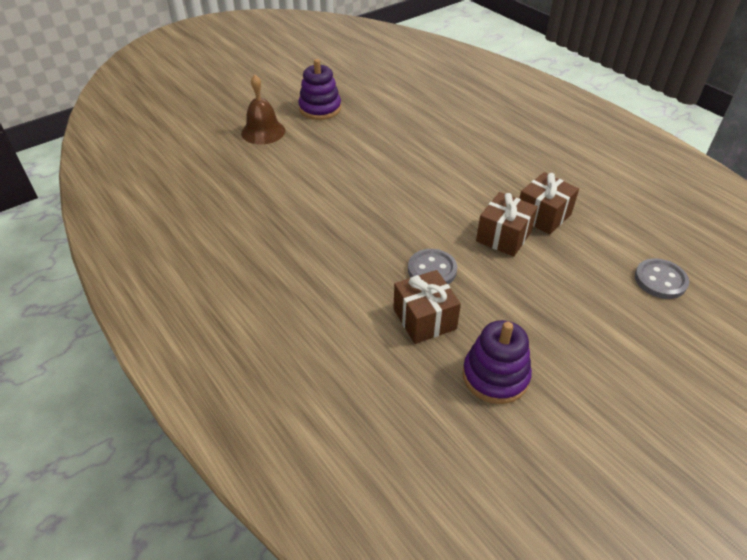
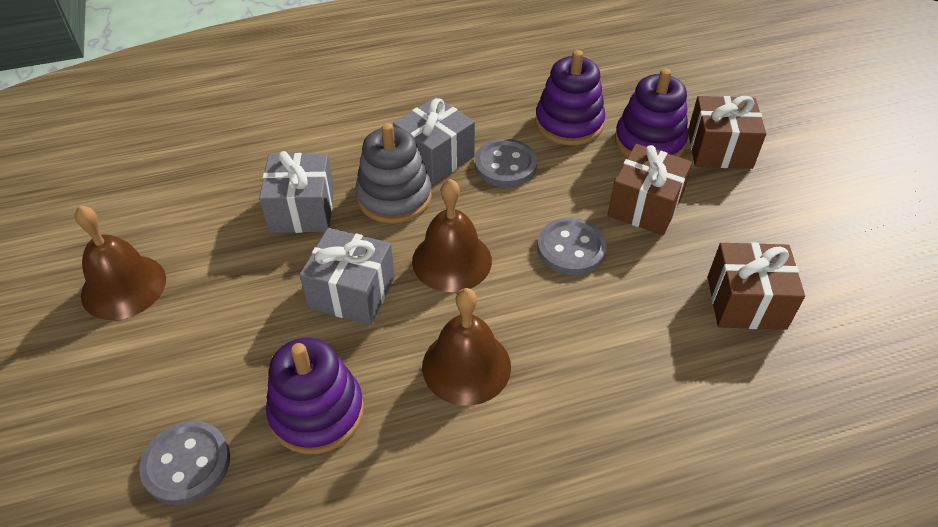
brown bell: 1 -> 3
grey button: 2 -> 3
grey gift: 0 -> 3
grey stacking toy: 0 -> 1
purple stacking toy: 2 -> 3

